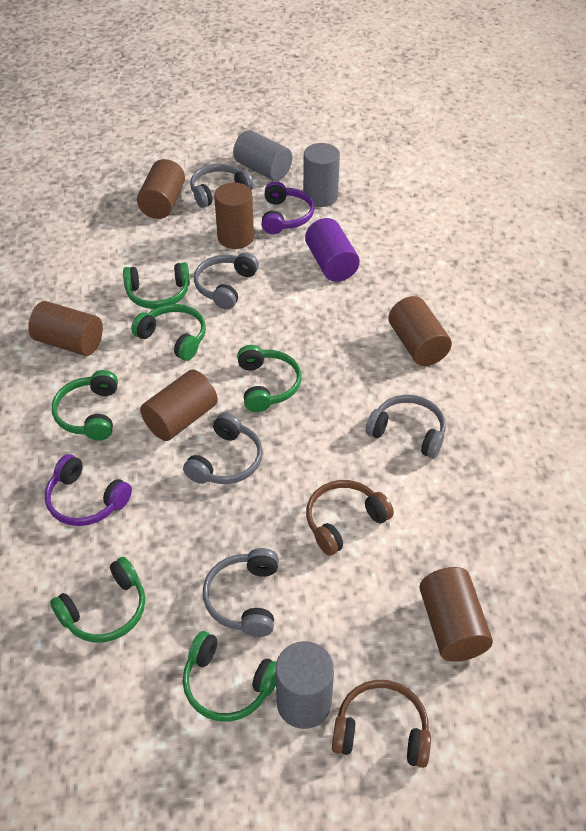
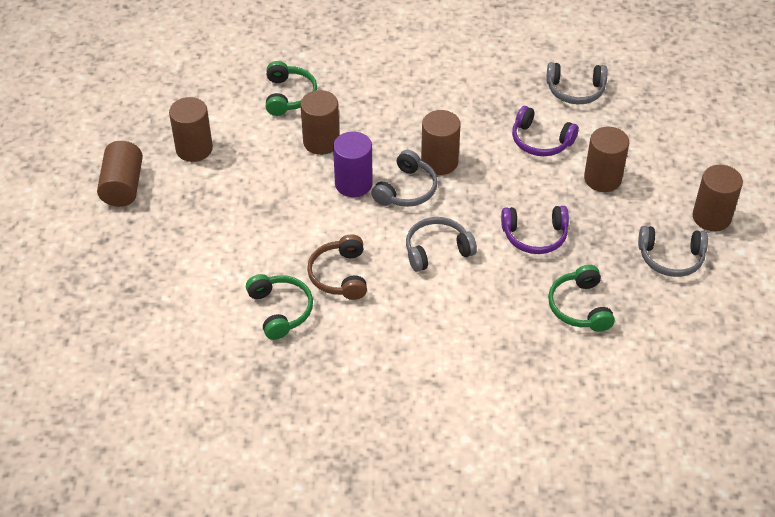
brown headphones: 2 -> 1
green headphones: 6 -> 3
grey cylinder: 3 -> 0
grey headphones: 5 -> 4

